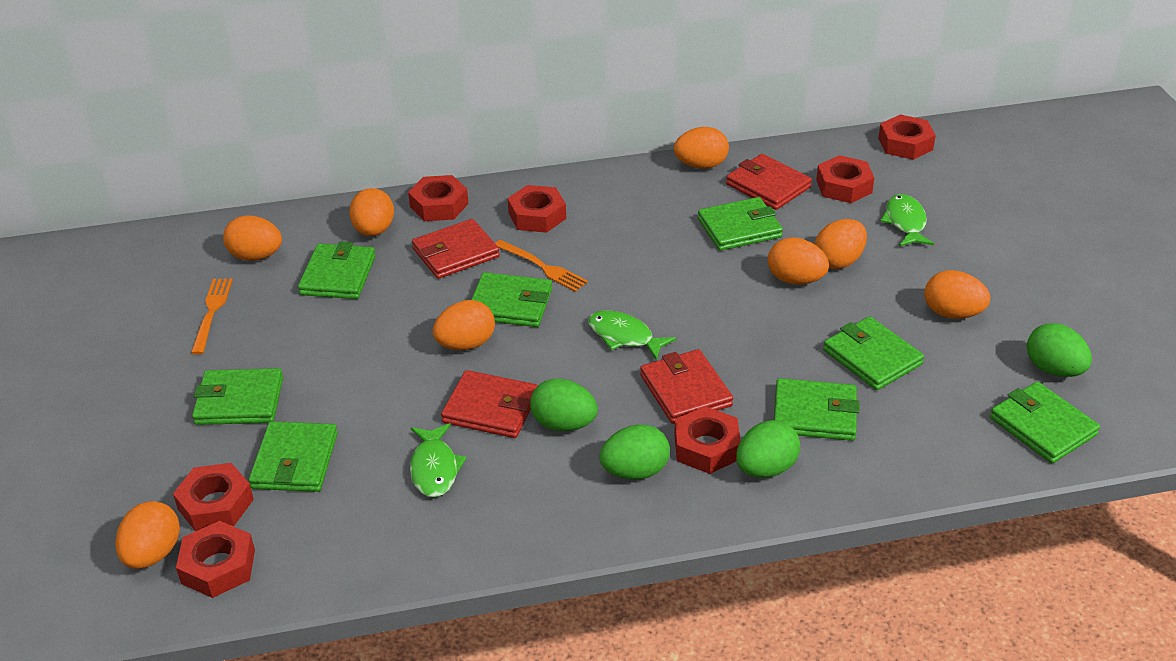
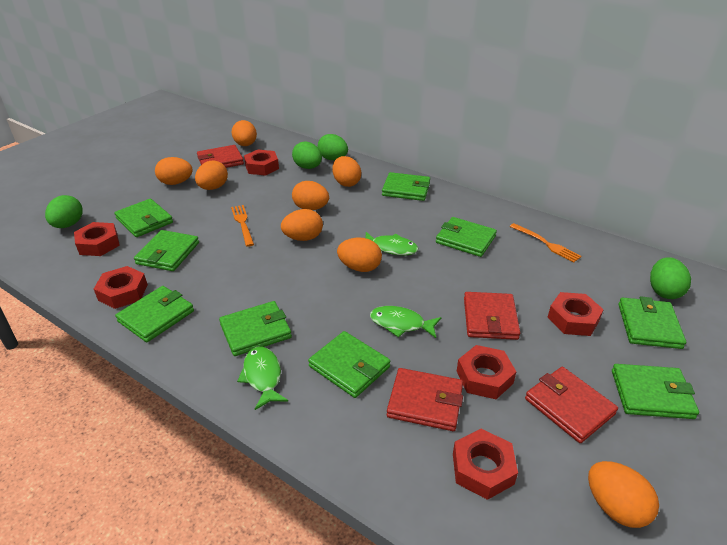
green wallet: 8 -> 9
red nut: 7 -> 6

